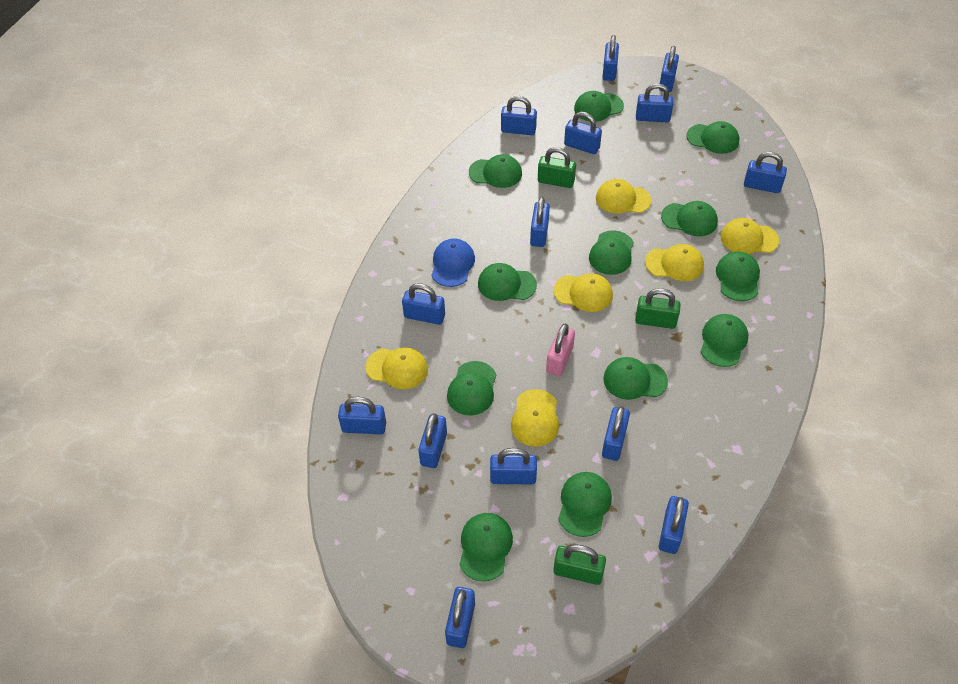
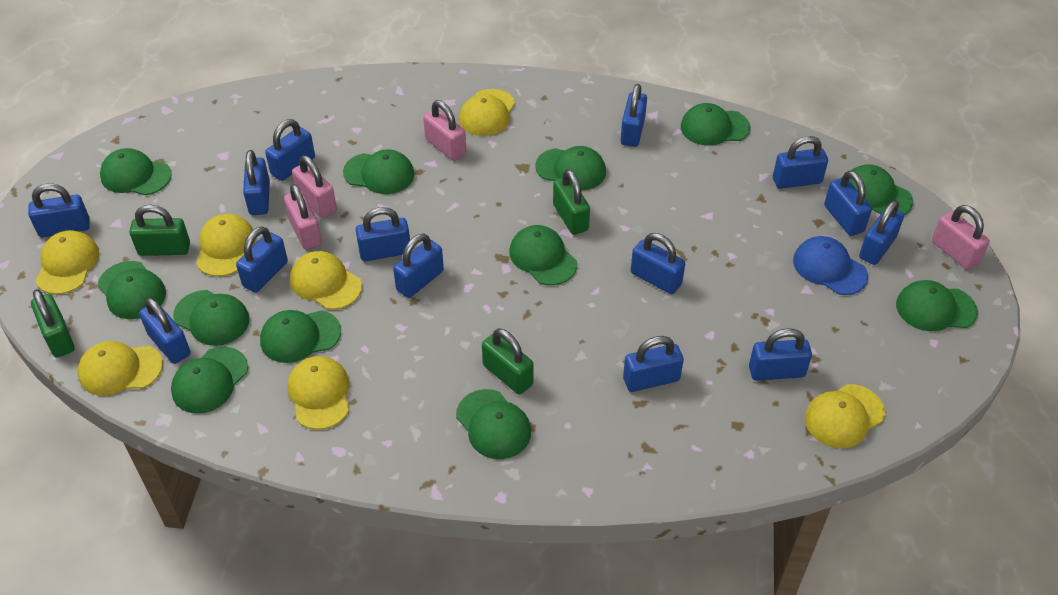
green padlock: 3 -> 4
pink padlock: 1 -> 4
yellow cap: 6 -> 7

